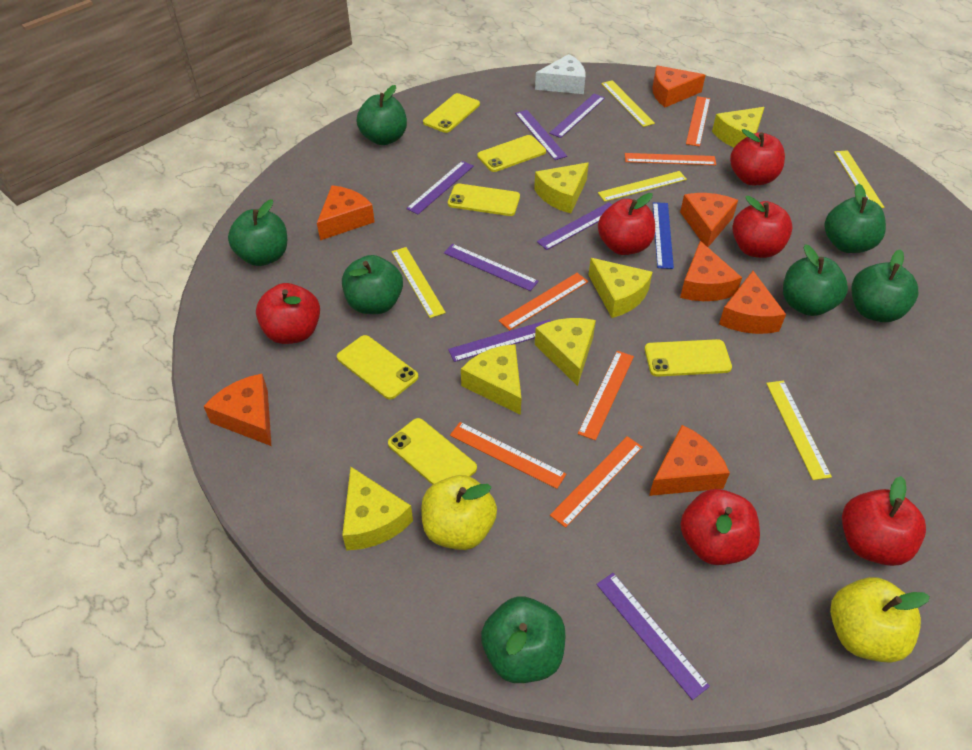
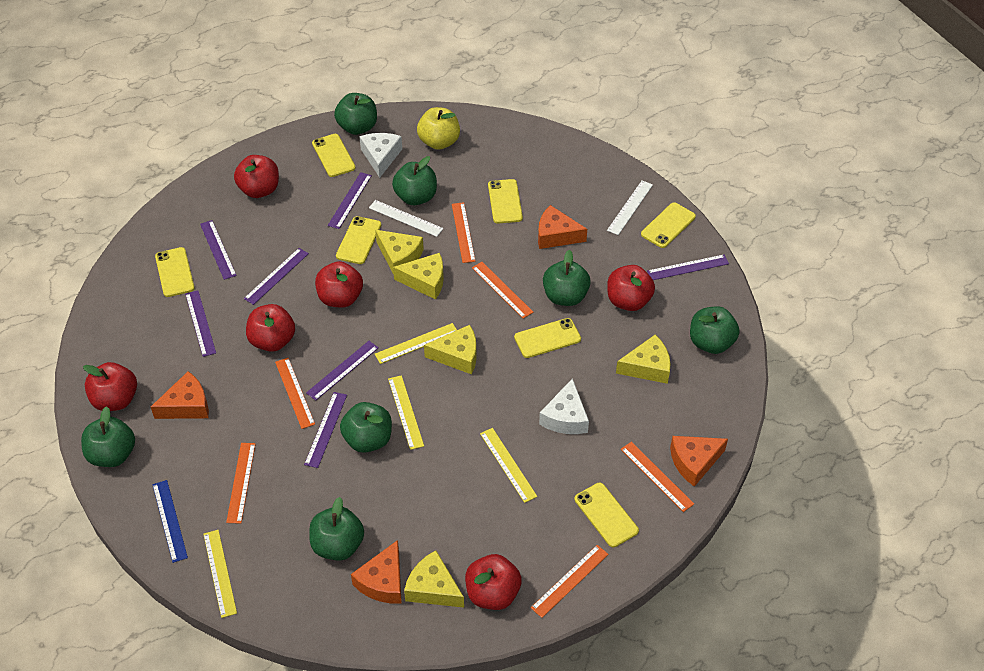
orange cheese: 7 -> 4
white cheese: 1 -> 2
white ruler: 0 -> 2
yellow apple: 2 -> 1
yellow cheese: 6 -> 5
yellow phone: 6 -> 7
yellow ruler: 5 -> 4

